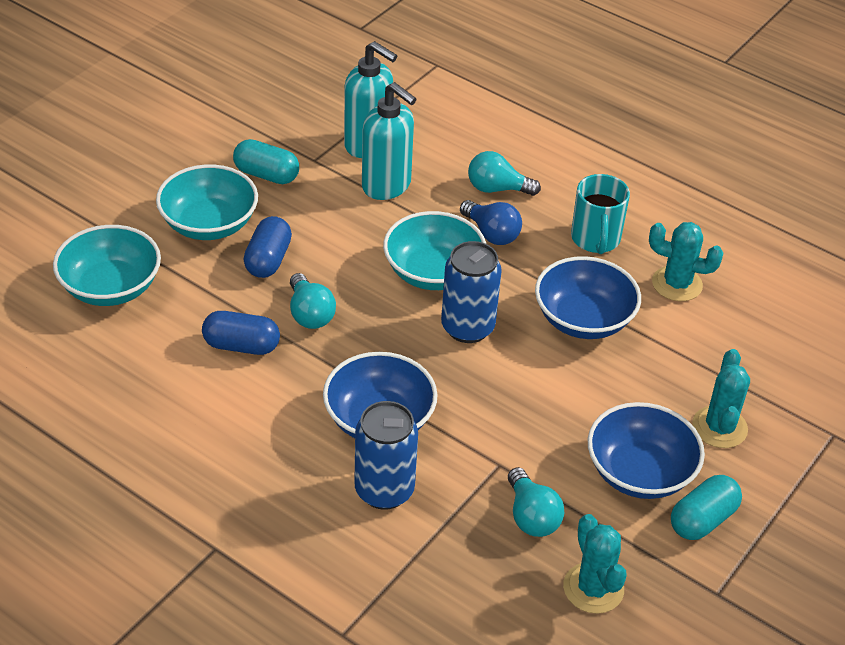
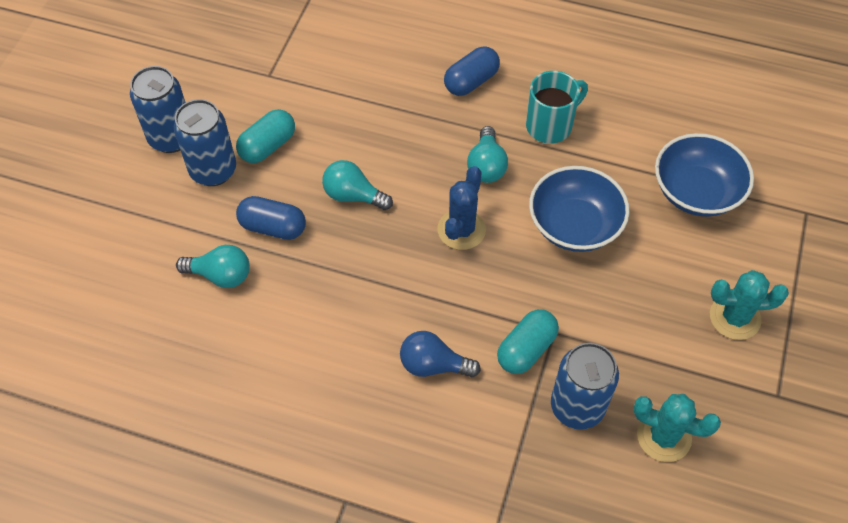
blue bowl: 3 -> 2
blue cactus: 0 -> 1
blue can: 2 -> 3
turquoise bowl: 3 -> 0
turquoise cactus: 3 -> 2
turquoise soap dispenser: 2 -> 0

